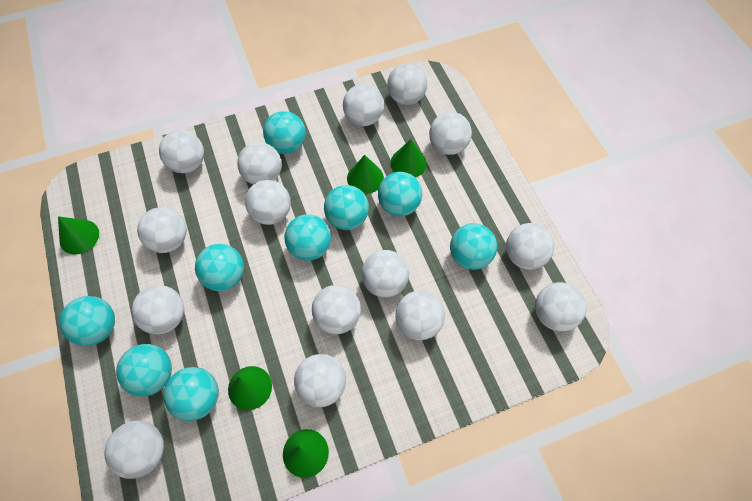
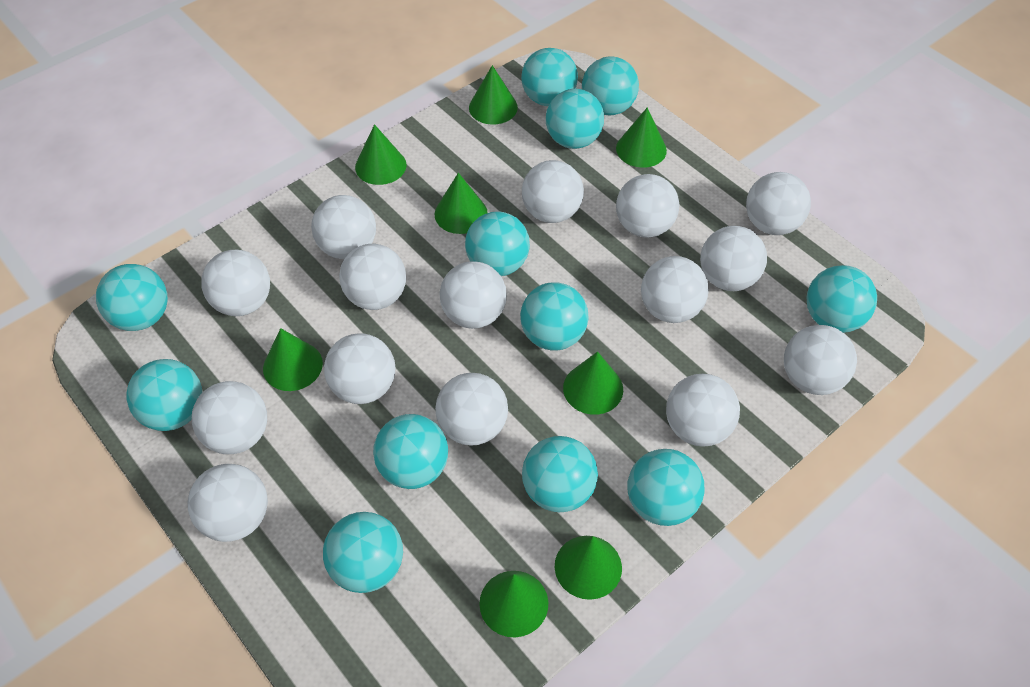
green cone: 5 -> 8
turquoise ball: 9 -> 12

